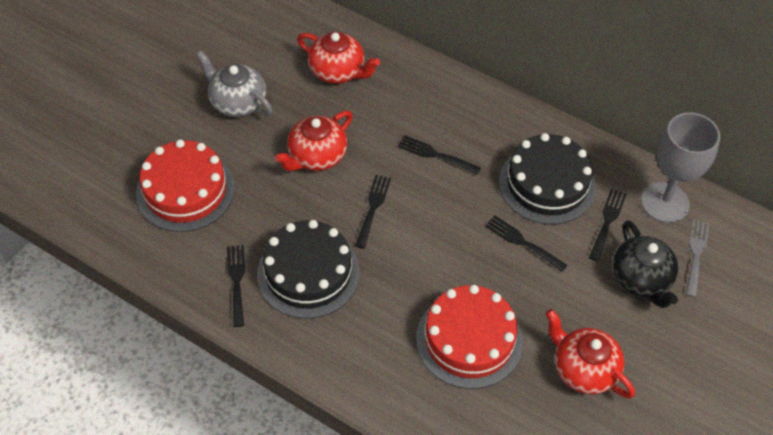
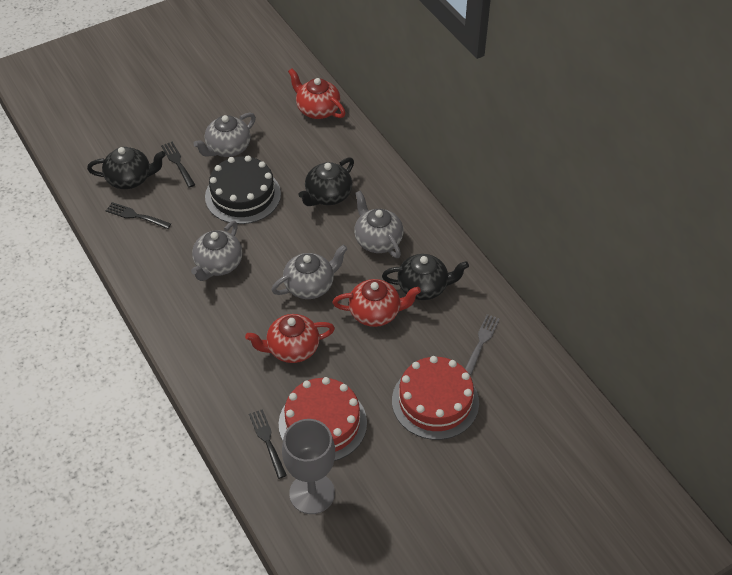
black cake: 2 -> 1
black fork: 5 -> 3
black teapot: 1 -> 3
grey teapot: 1 -> 4

